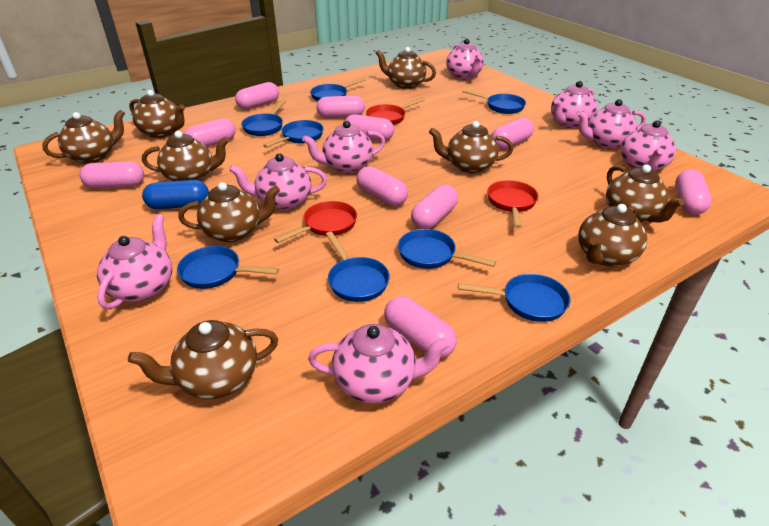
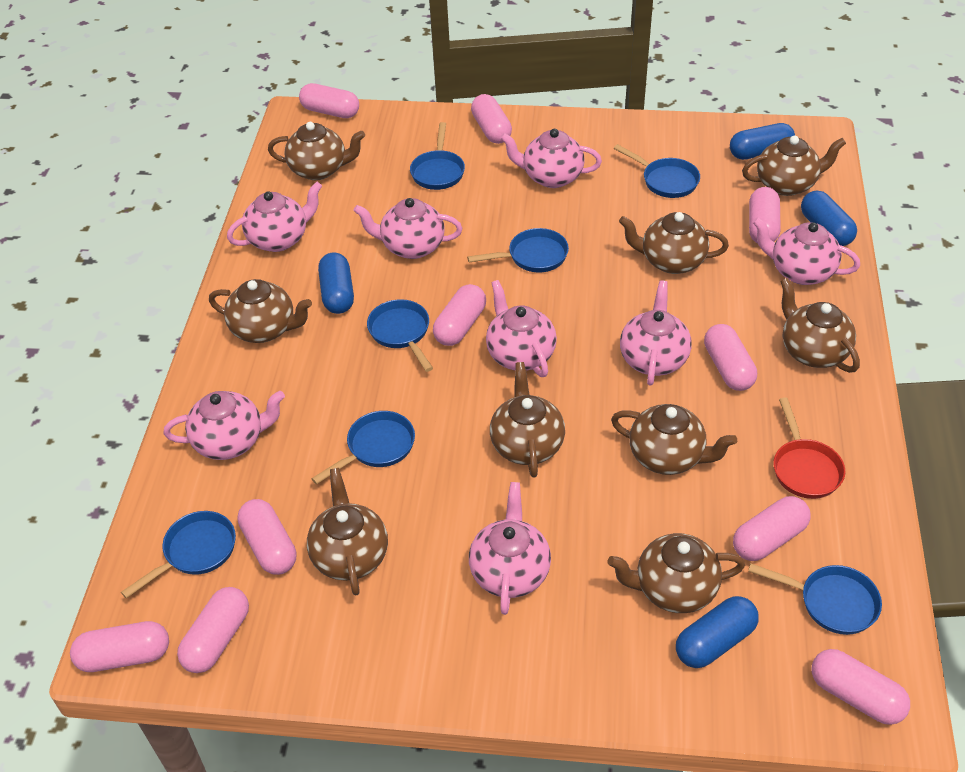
blue capsule: 1 -> 4
blue pan: 8 -> 7
red pan: 3 -> 1

